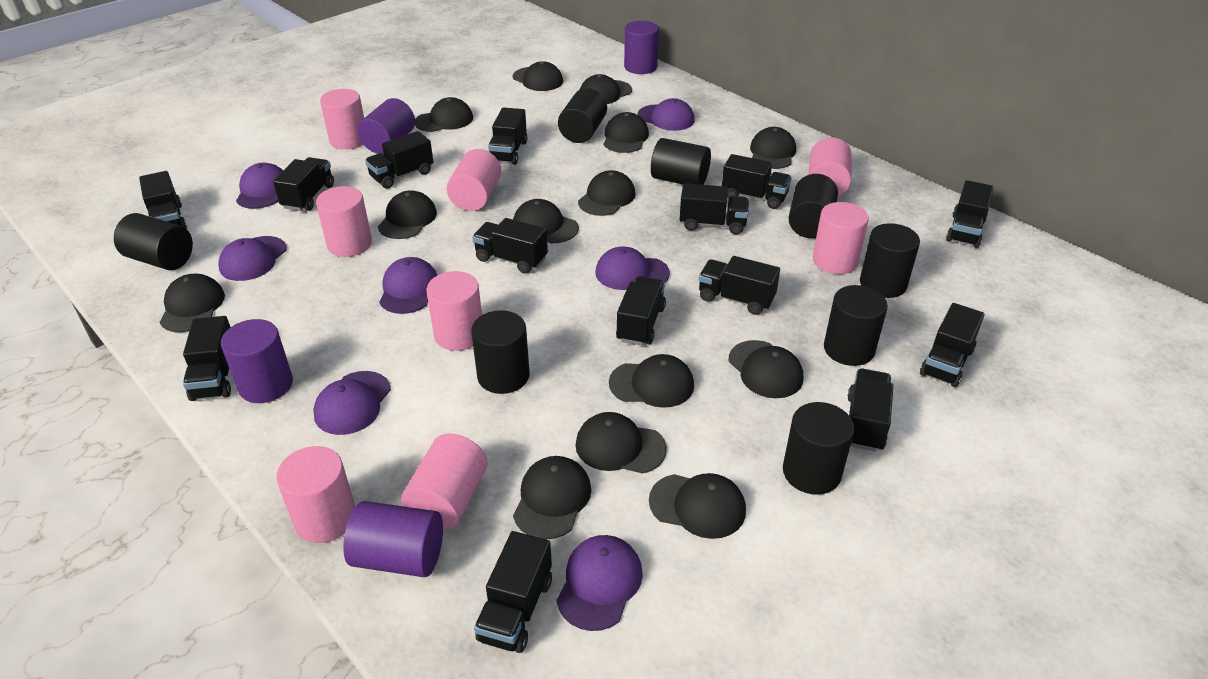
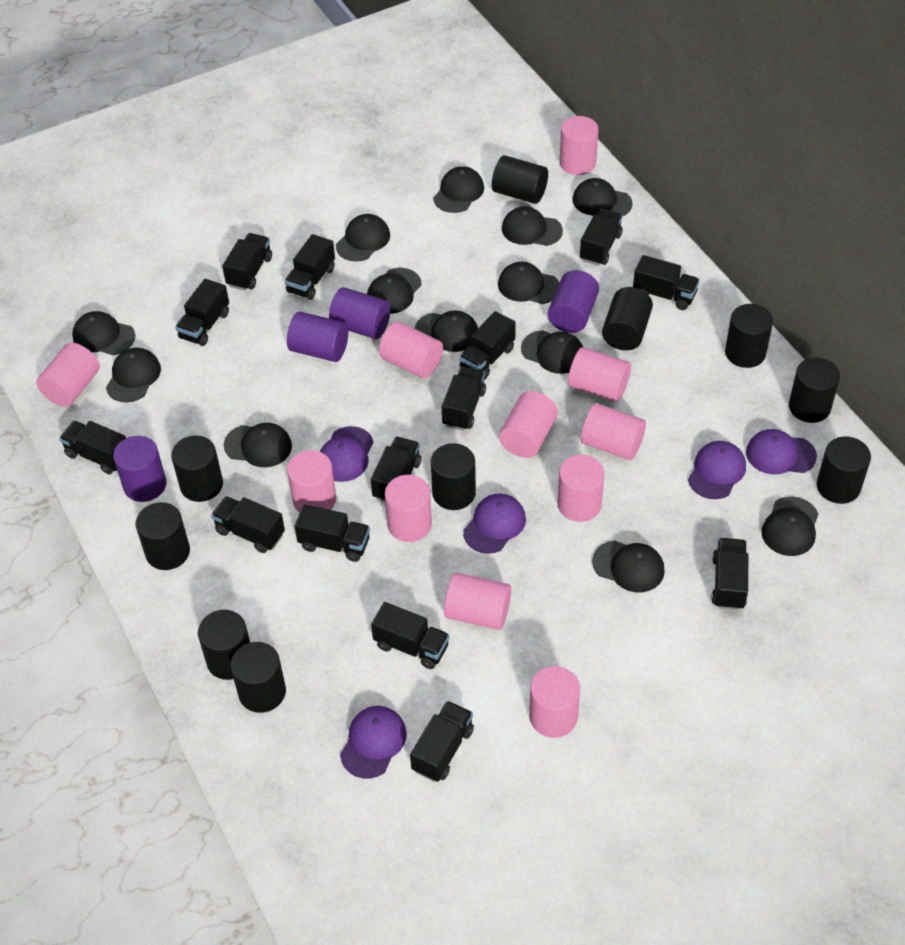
black cap: 14 -> 13
black cylinder: 8 -> 10
pink cylinder: 8 -> 11
purple cap: 7 -> 5

